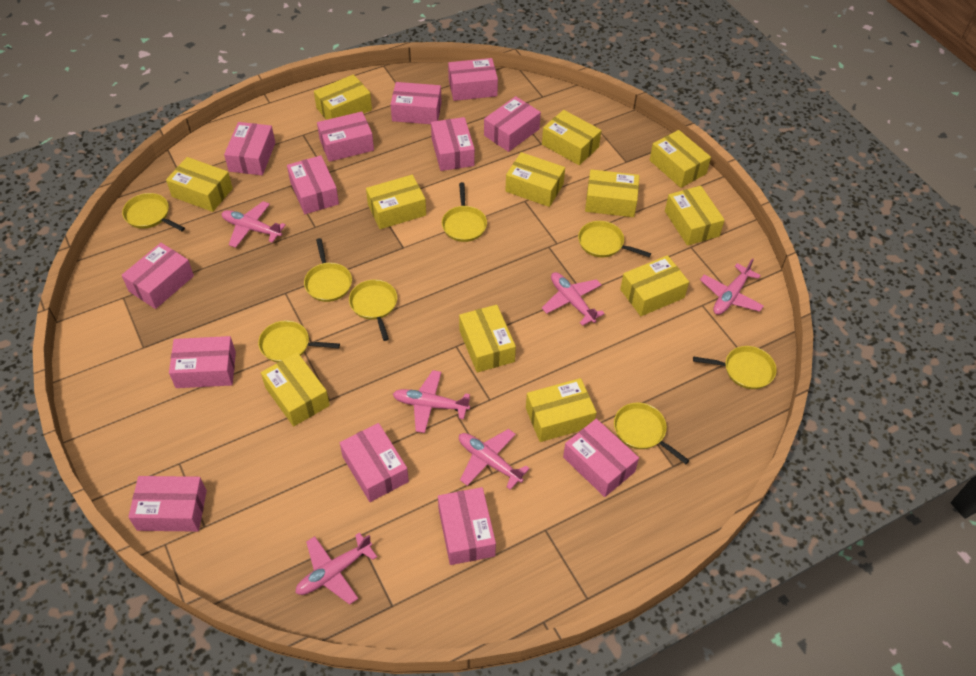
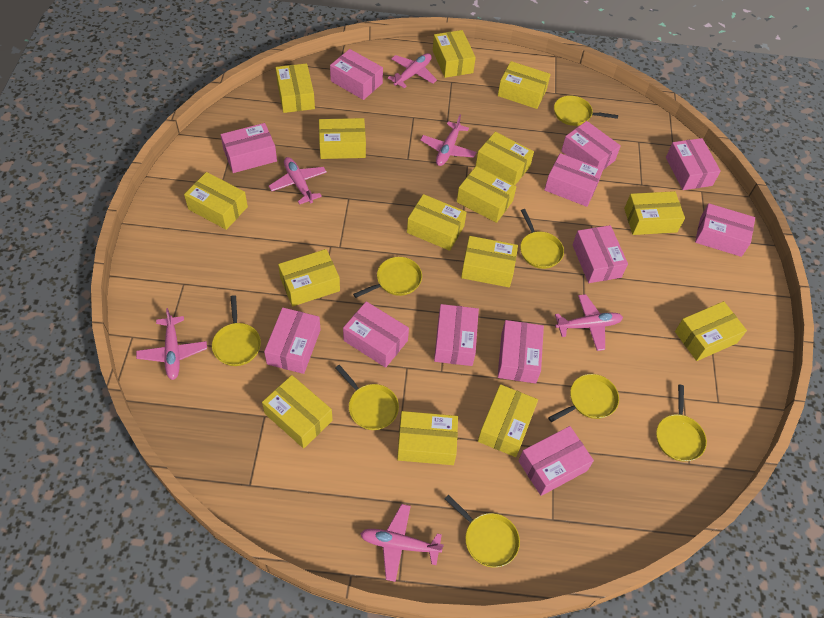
pink box: 13 -> 12
yellow box: 12 -> 15

